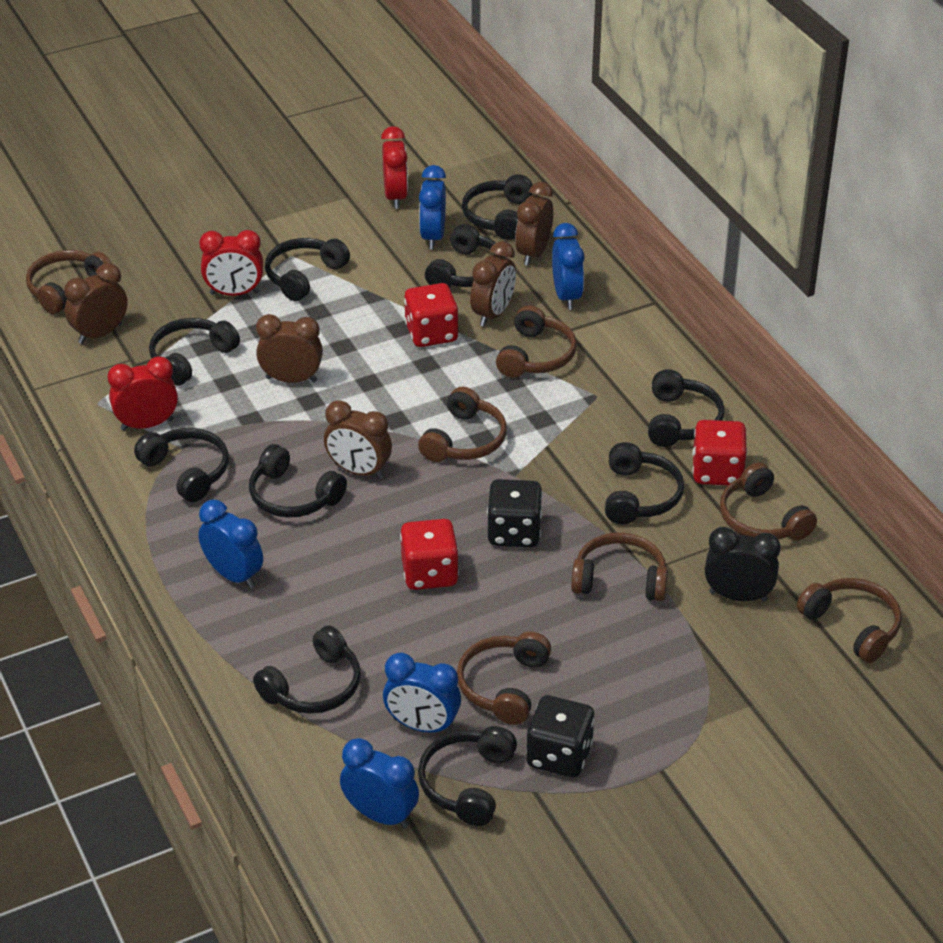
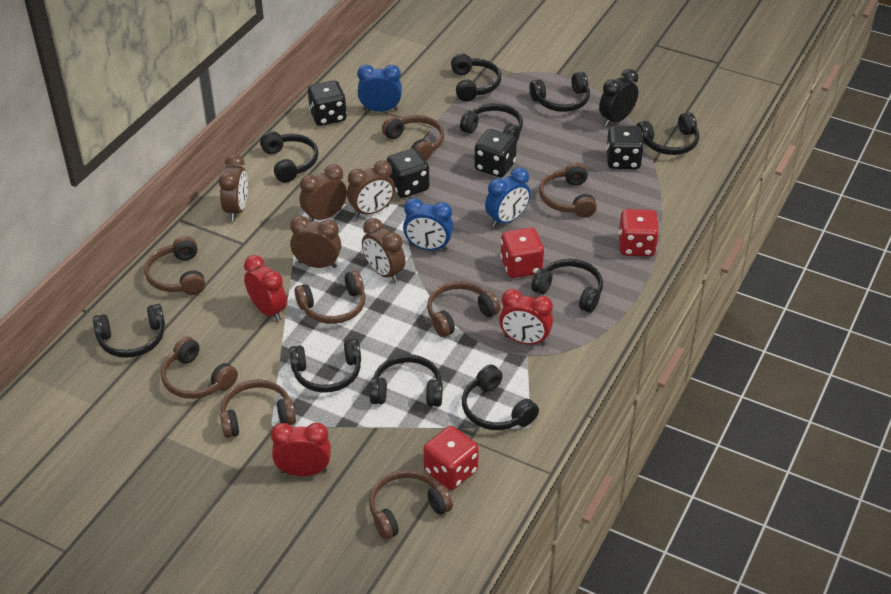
black dice: 2 -> 4
blue clock: 5 -> 3
brown headphones: 7 -> 8

